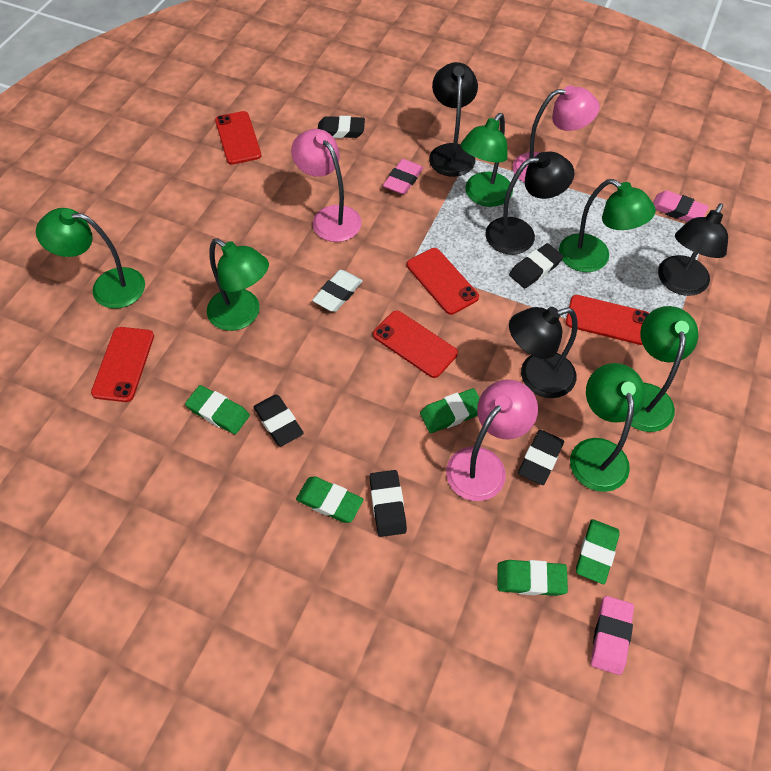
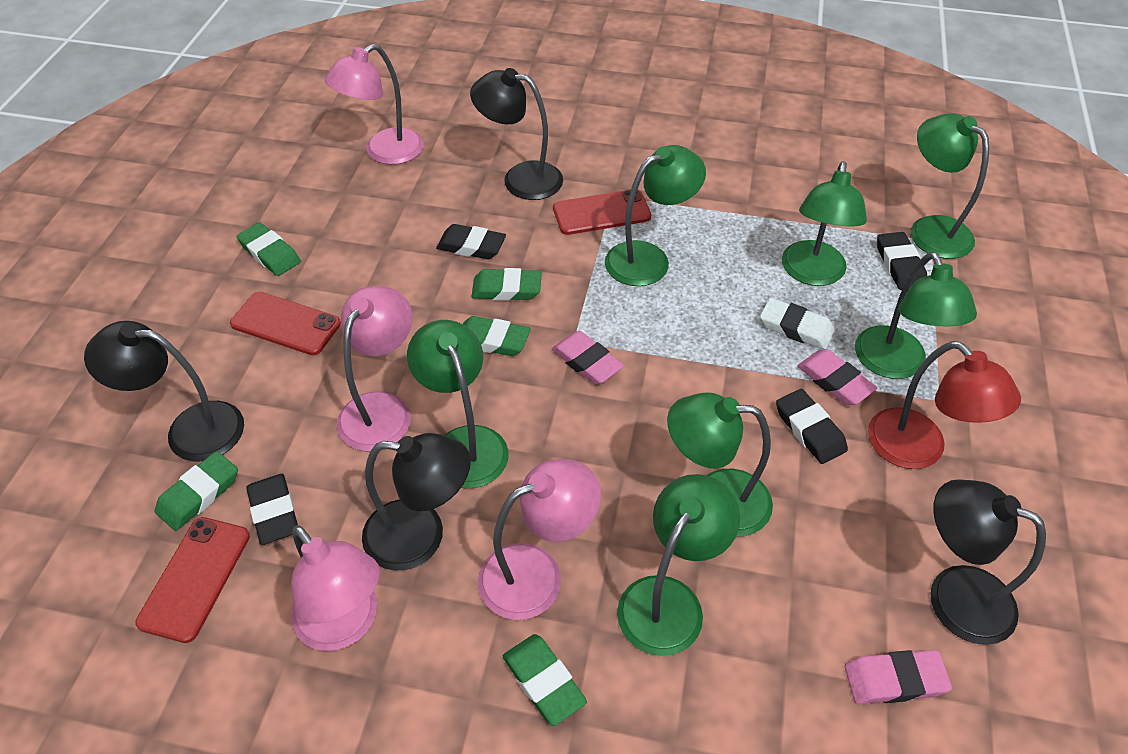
black eraser: 5 -> 4
green lamp: 6 -> 7
pink lamp: 3 -> 4
red lamp: 0 -> 1
red phone: 5 -> 3

